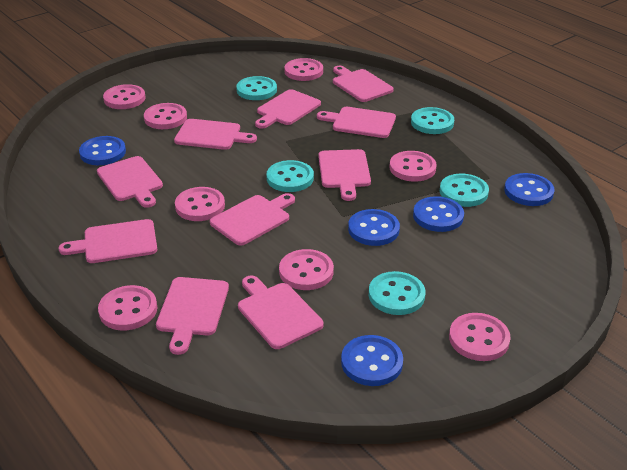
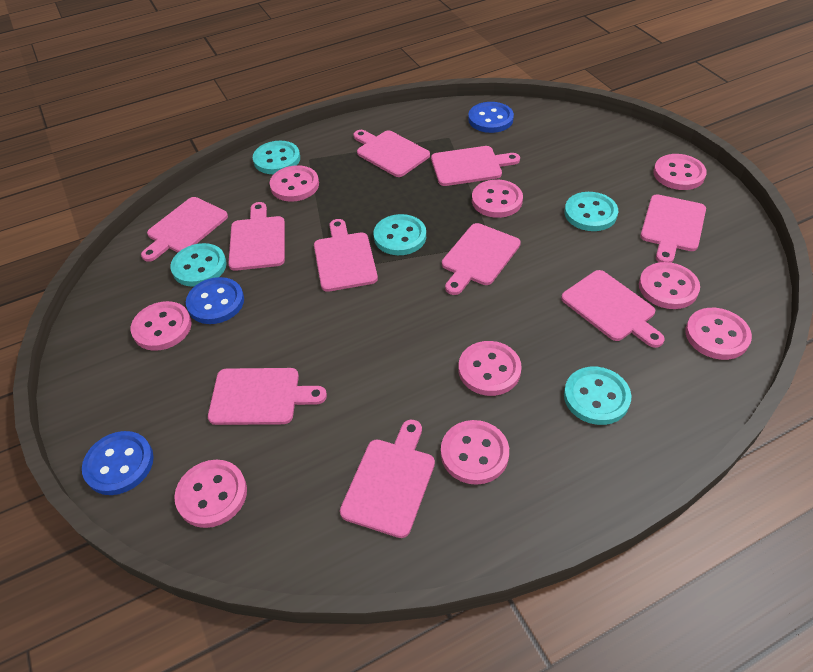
blue button: 5 -> 3
pink button: 8 -> 9

